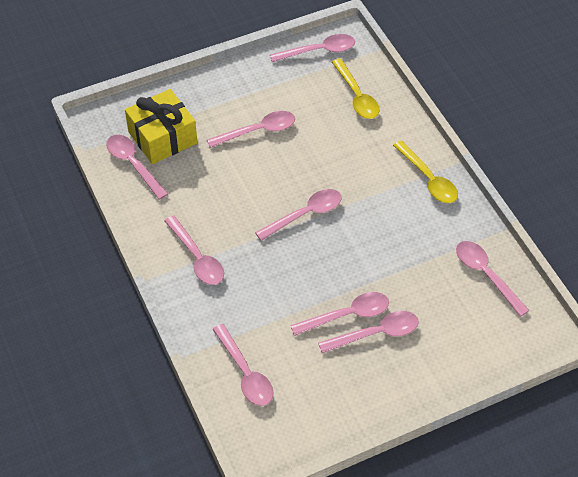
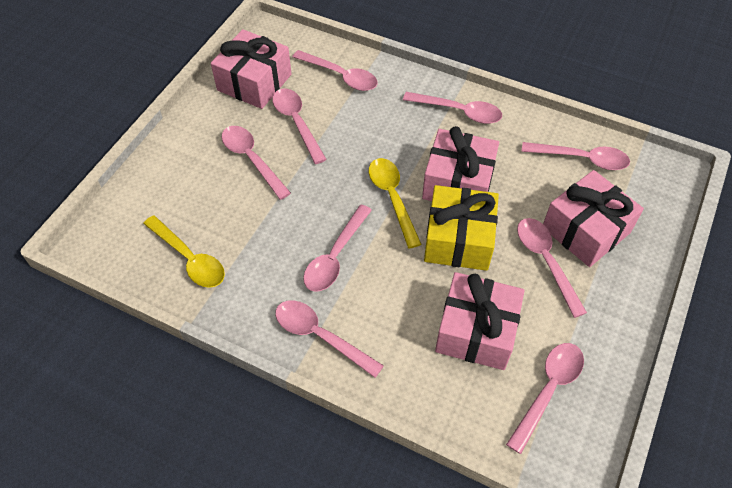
pink gift: 0 -> 4

